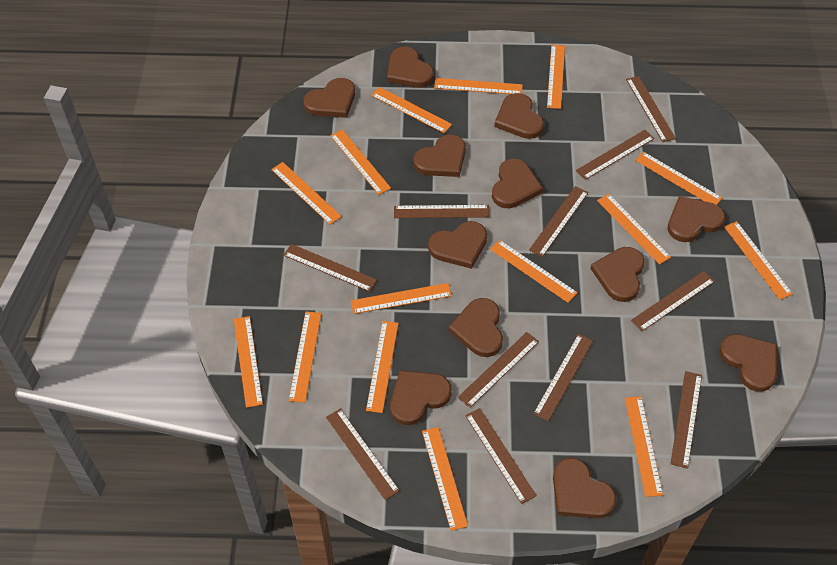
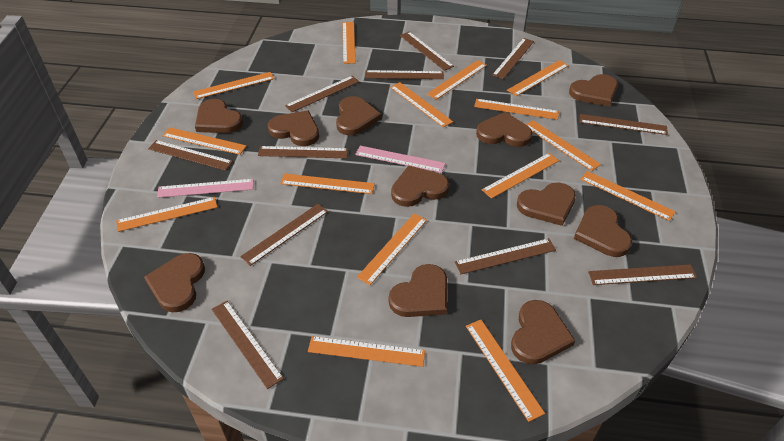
brown heart: 12 -> 11
pink ruler: 0 -> 2

